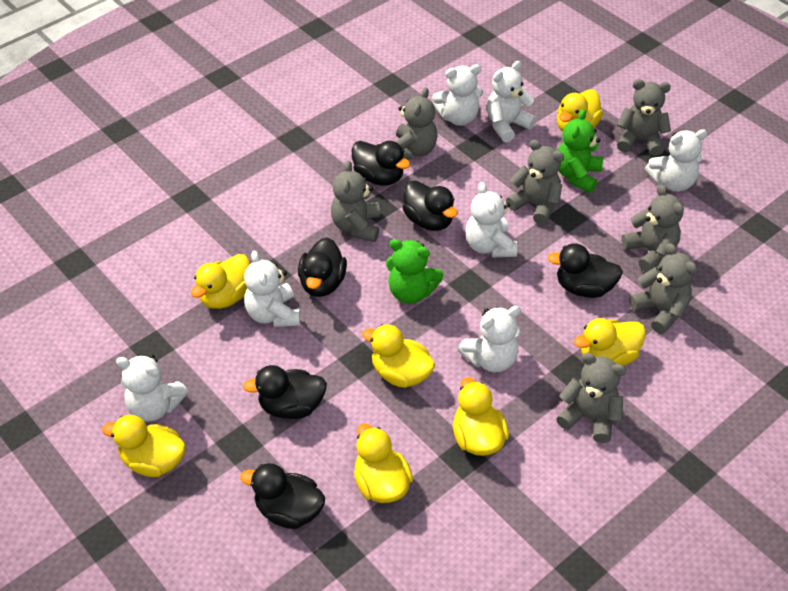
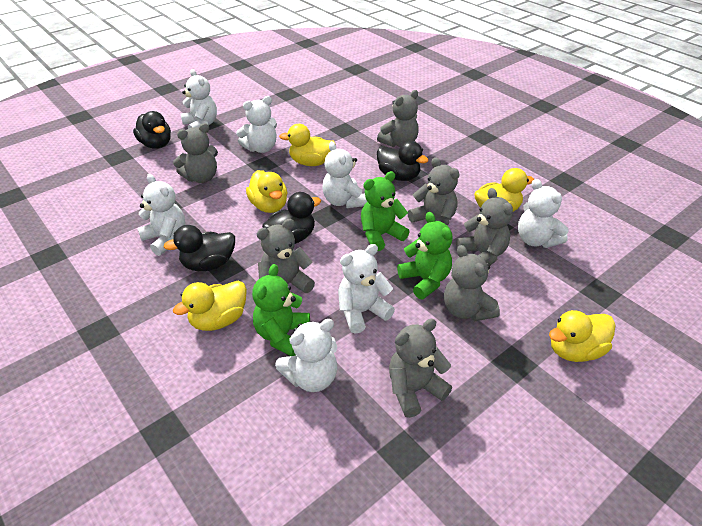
black duck: 6 -> 4
green teddy bear: 2 -> 3
yellow duck: 7 -> 5

